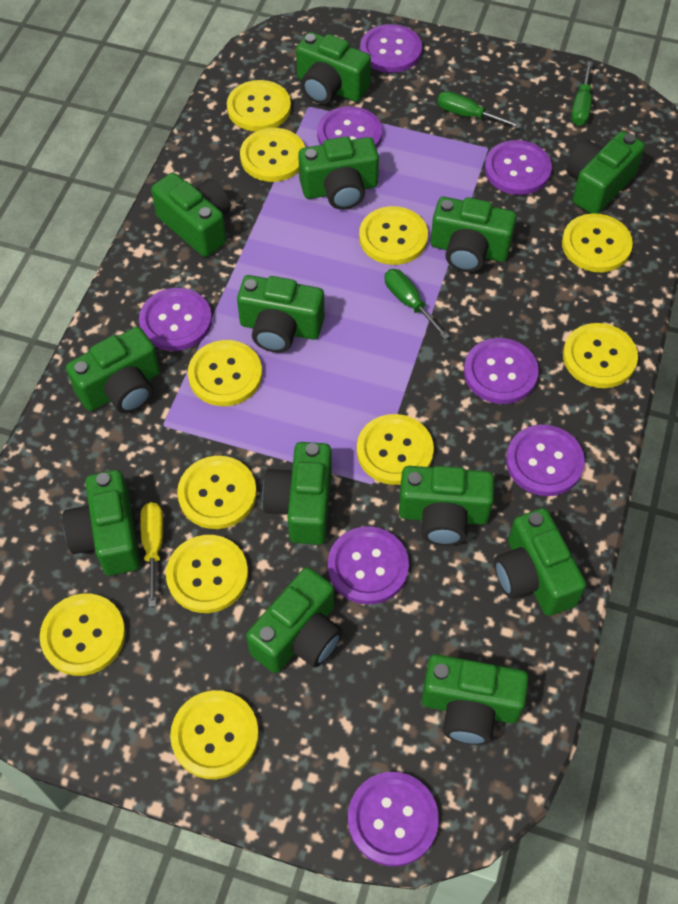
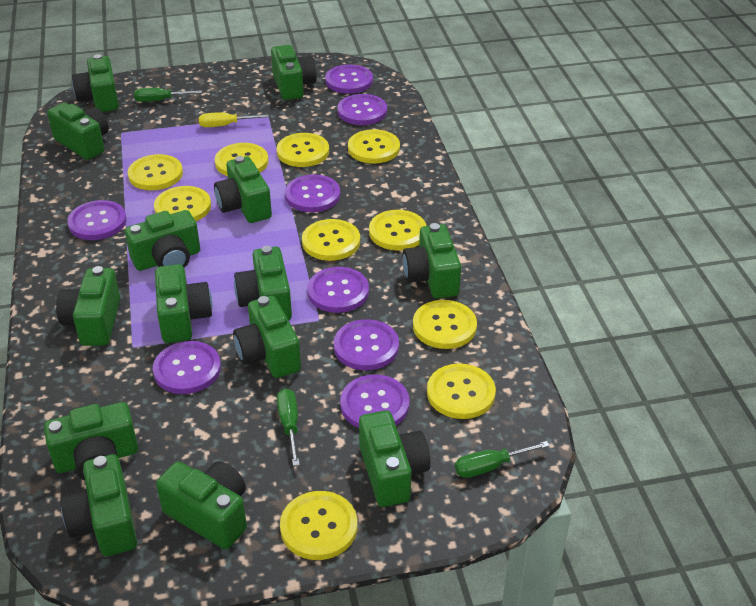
green camera: 13 -> 14
yellow button: 11 -> 10

